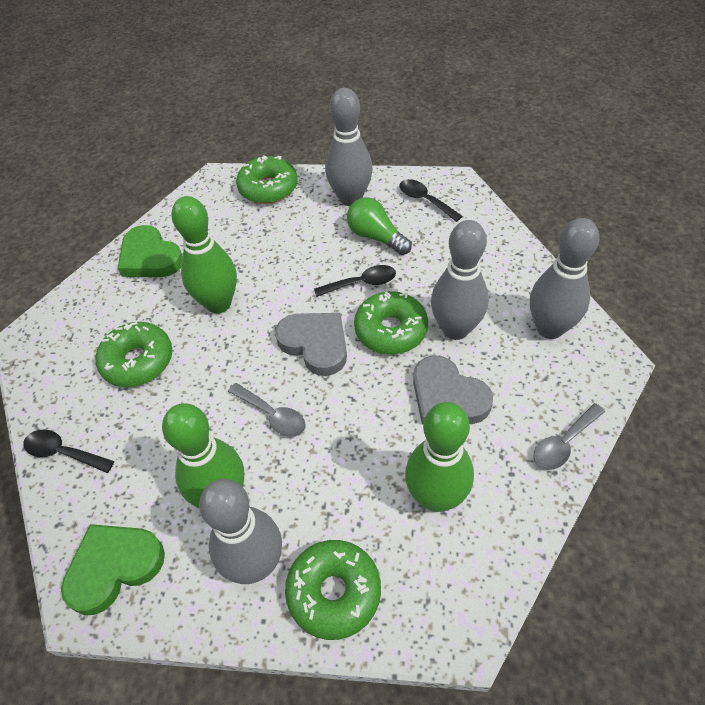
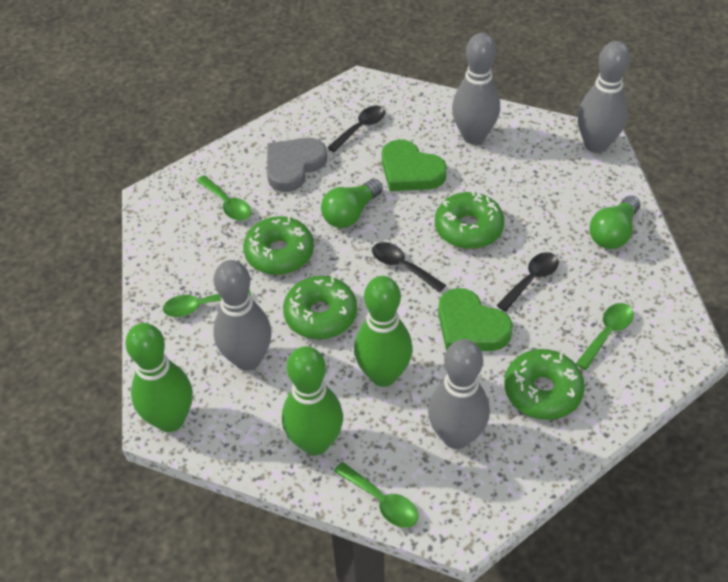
green light bulb: 1 -> 2
green spoon: 0 -> 4
grey heart: 2 -> 1
grey spoon: 2 -> 0

